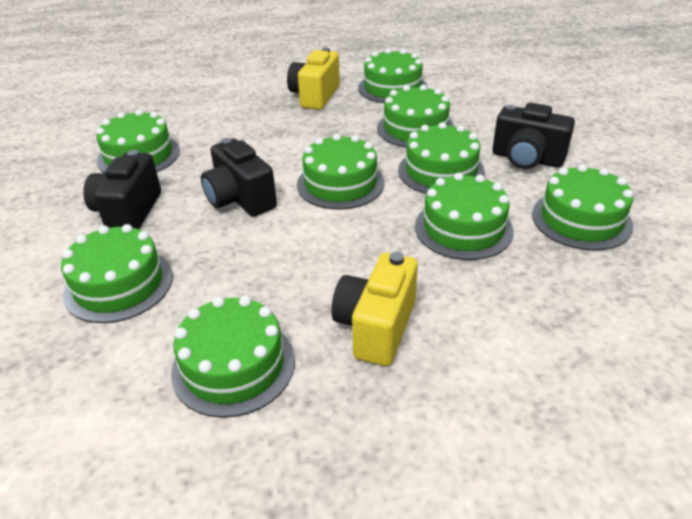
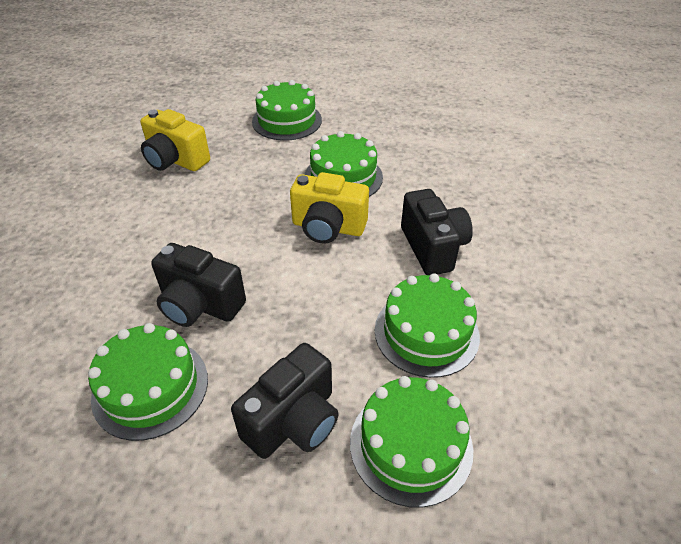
green cake: 9 -> 5

